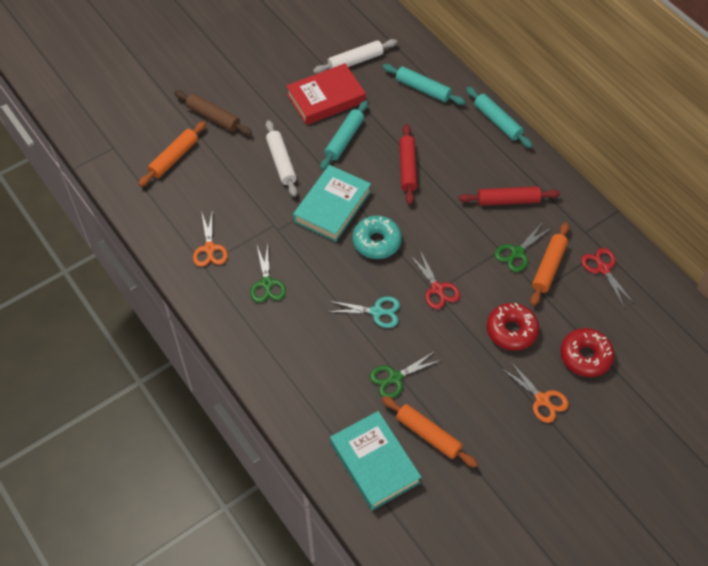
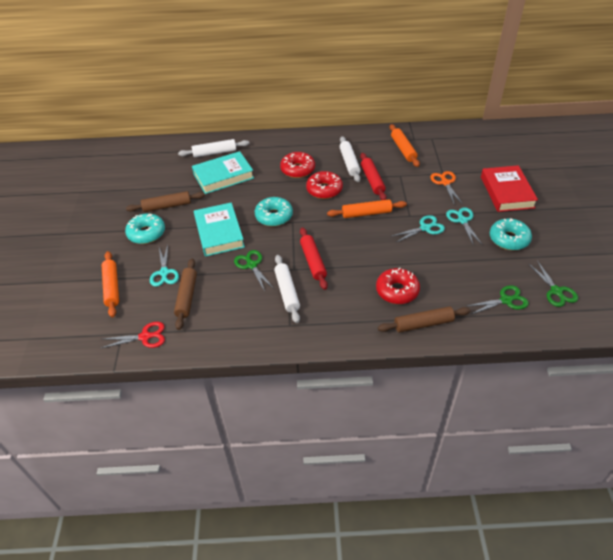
brown rolling pin: 1 -> 3
orange scissors: 2 -> 1
red donut: 2 -> 3
red scissors: 2 -> 1
turquoise donut: 1 -> 3
turquoise rolling pin: 3 -> 0
turquoise scissors: 1 -> 3
white rolling pin: 2 -> 3

